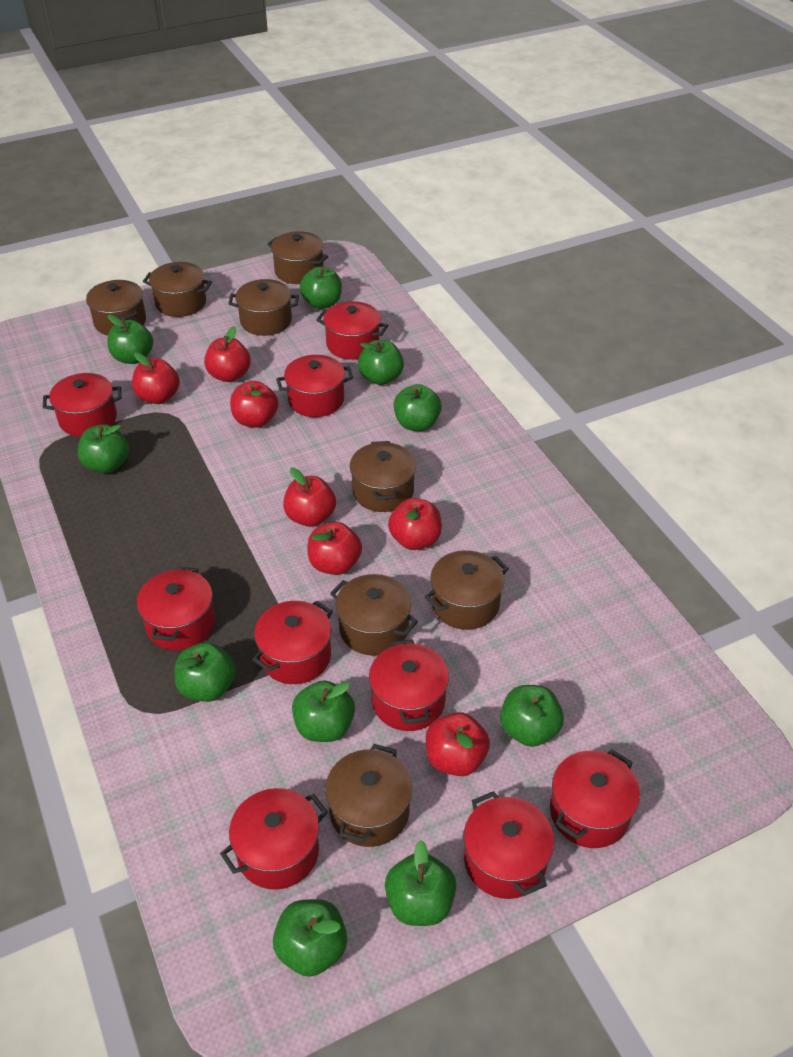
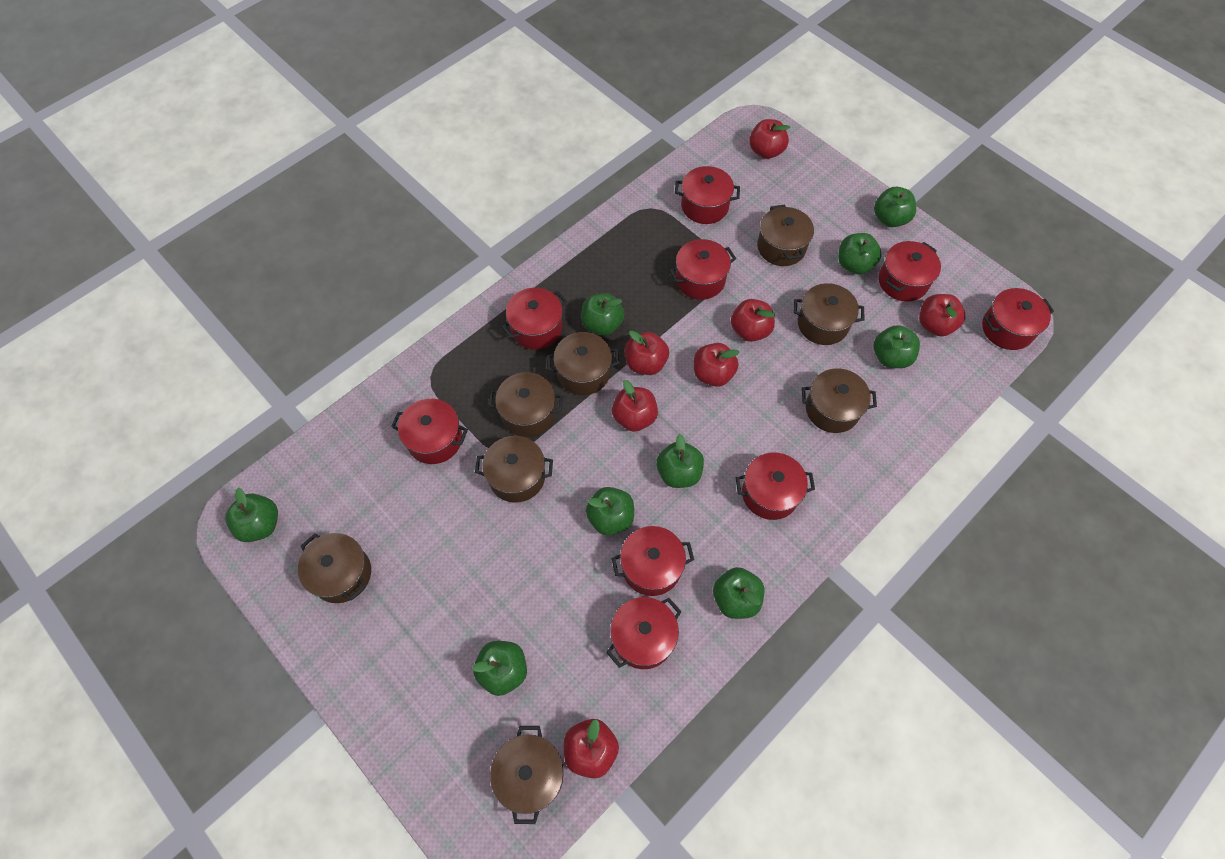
green apple: 10 -> 9

